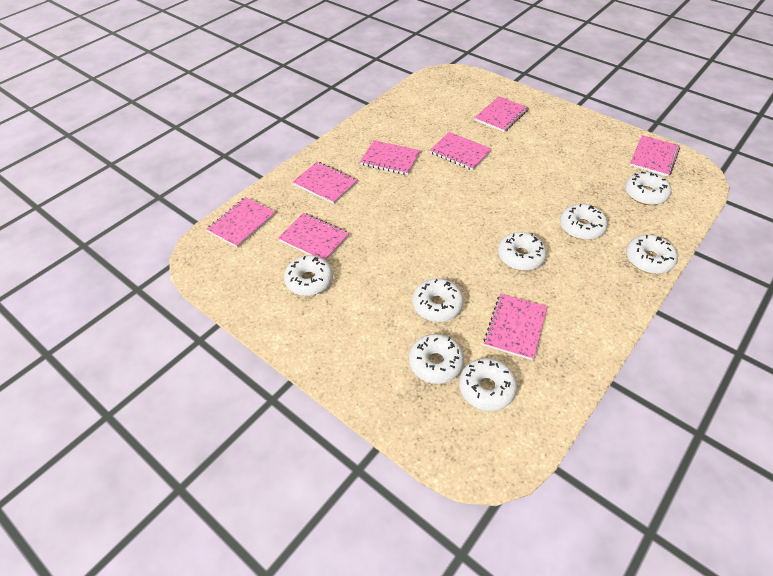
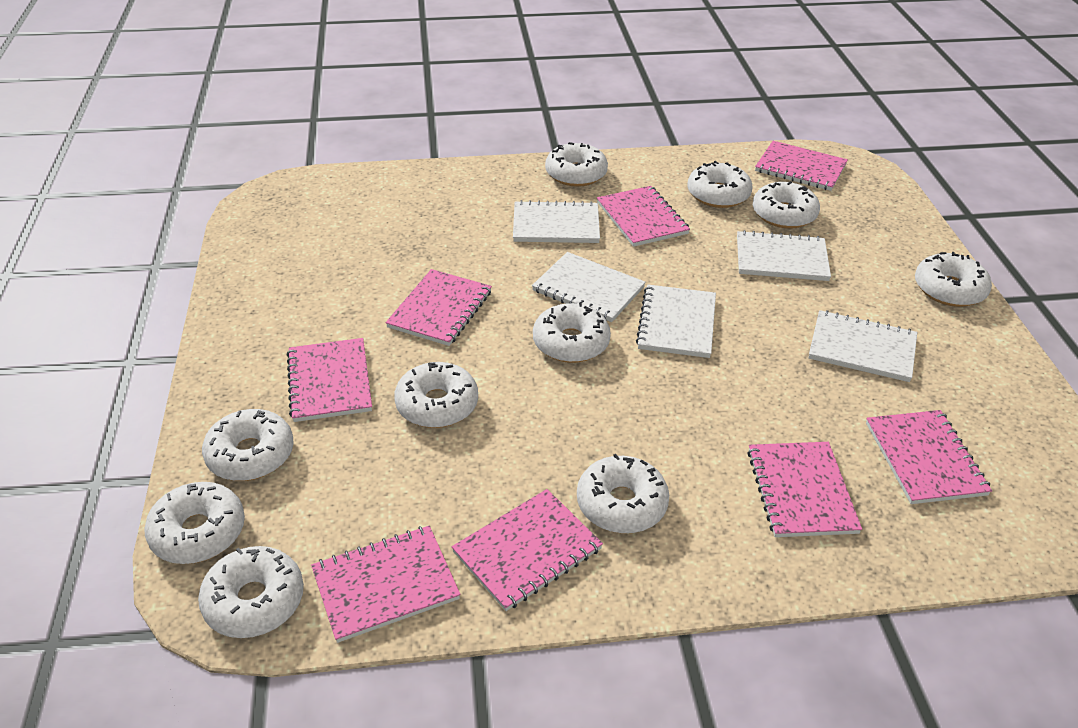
white donut: 8 -> 10
white notebook: 0 -> 5

